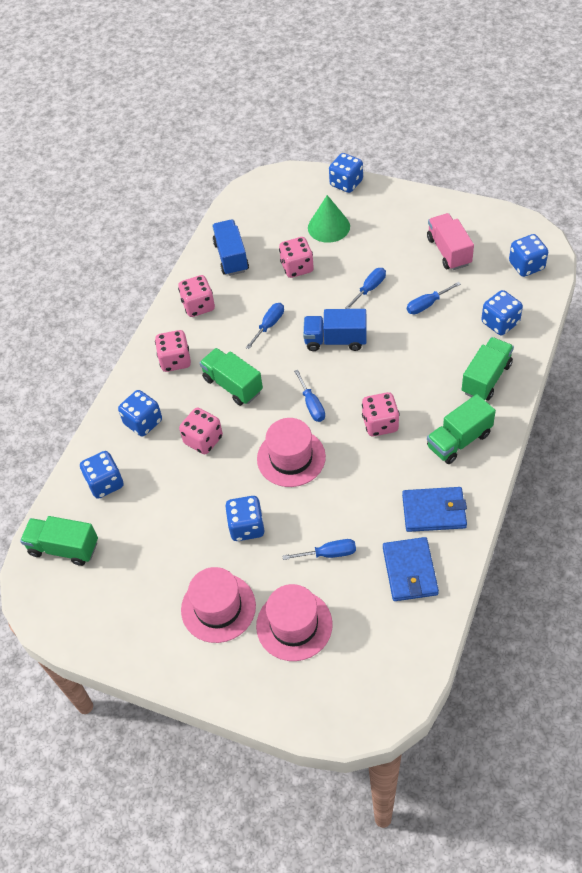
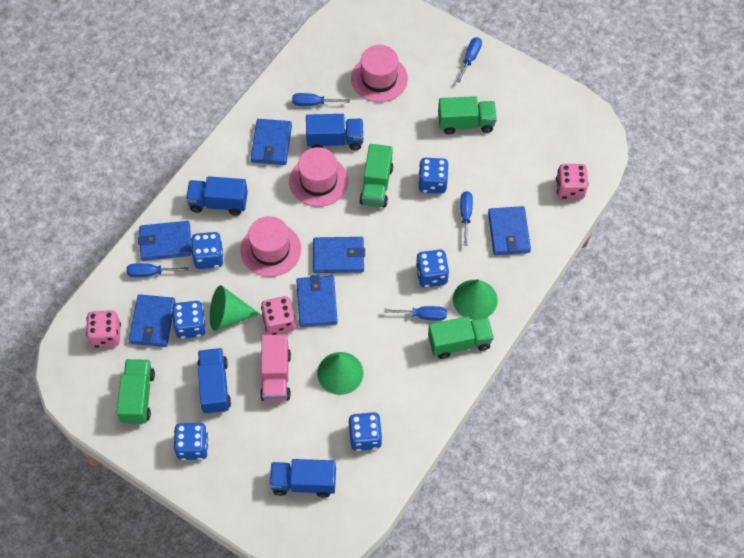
blue truck: 2 -> 4
blue wallet: 2 -> 6
green cone: 1 -> 3
pink dice: 5 -> 3

